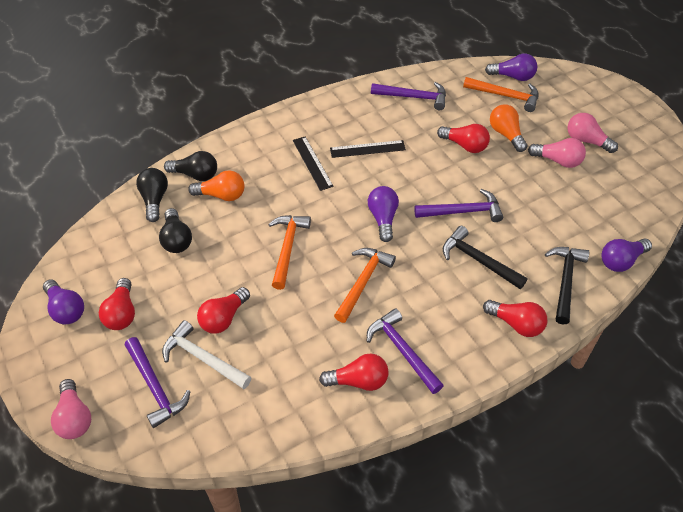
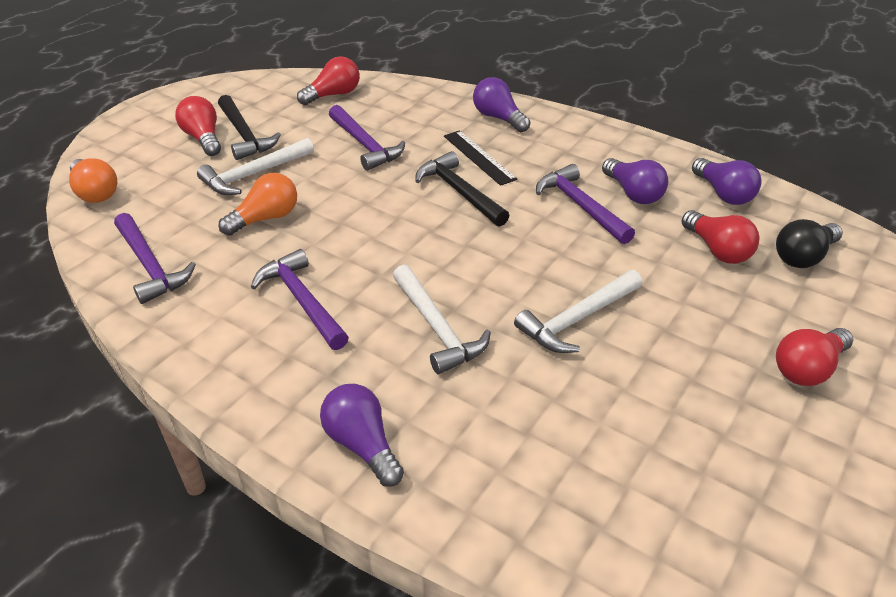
black light bulb: 3 -> 1
black ruler: 2 -> 1
orange hammer: 3 -> 0
pink light bulb: 3 -> 0
red light bulb: 5 -> 4
white hammer: 1 -> 3

